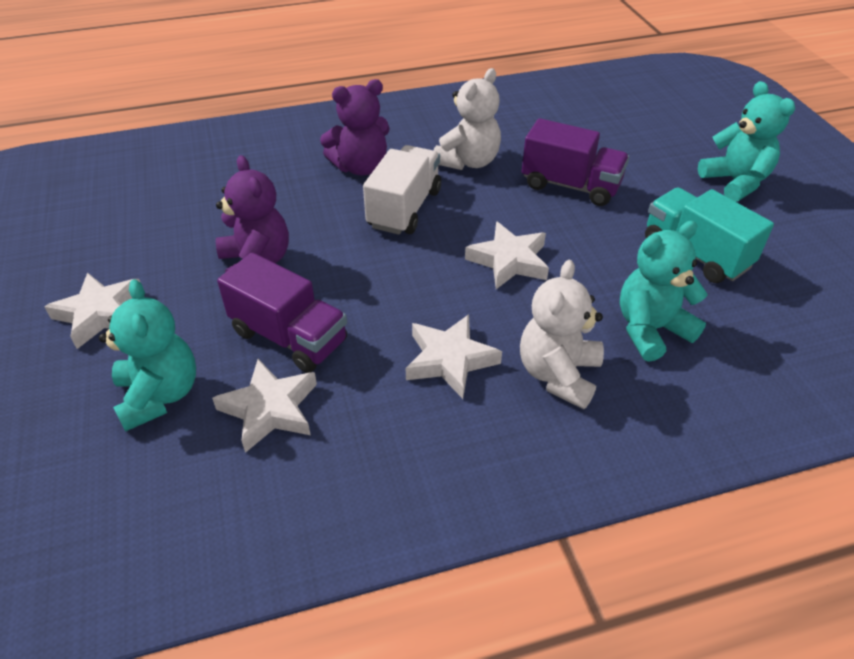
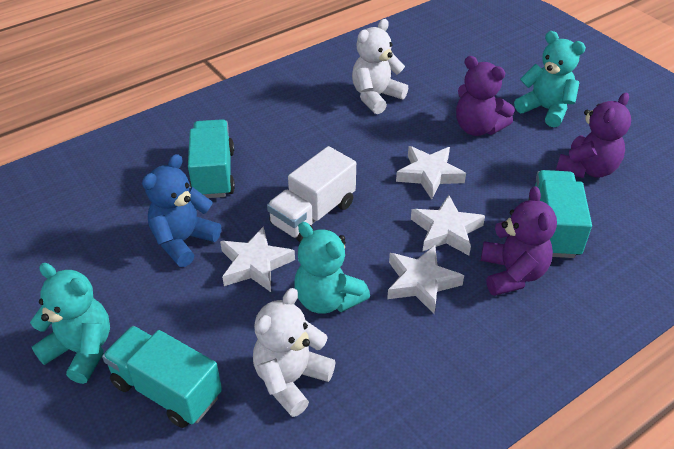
blue teddy bear: 0 -> 1
purple teddy bear: 2 -> 3
purple truck: 2 -> 0
turquoise truck: 1 -> 3

